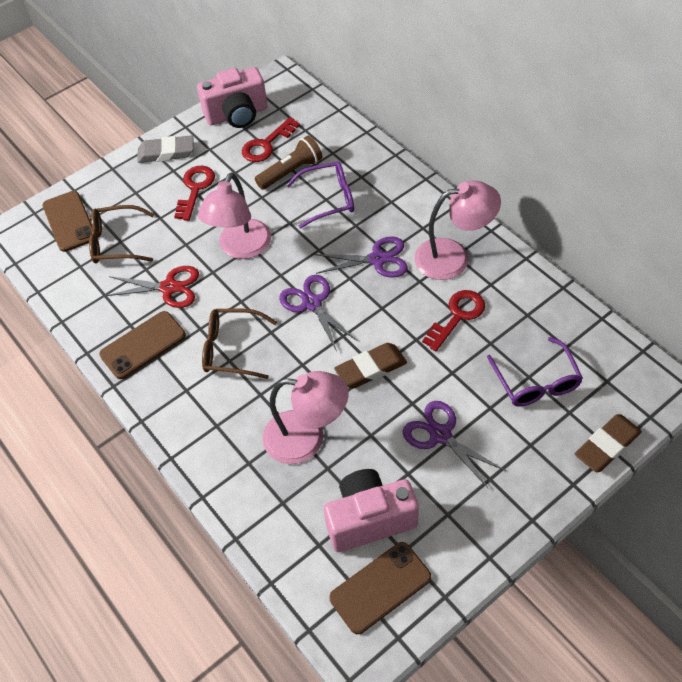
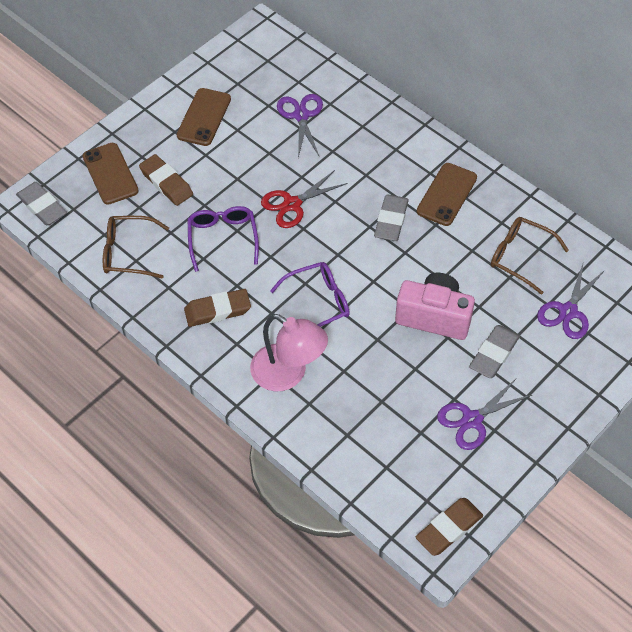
brown eraser: 2 -> 3
brown flashlight: 1 -> 0
grey eraser: 1 -> 3
pink camera: 2 -> 1
pink lamp: 3 -> 1
red key: 3 -> 0

